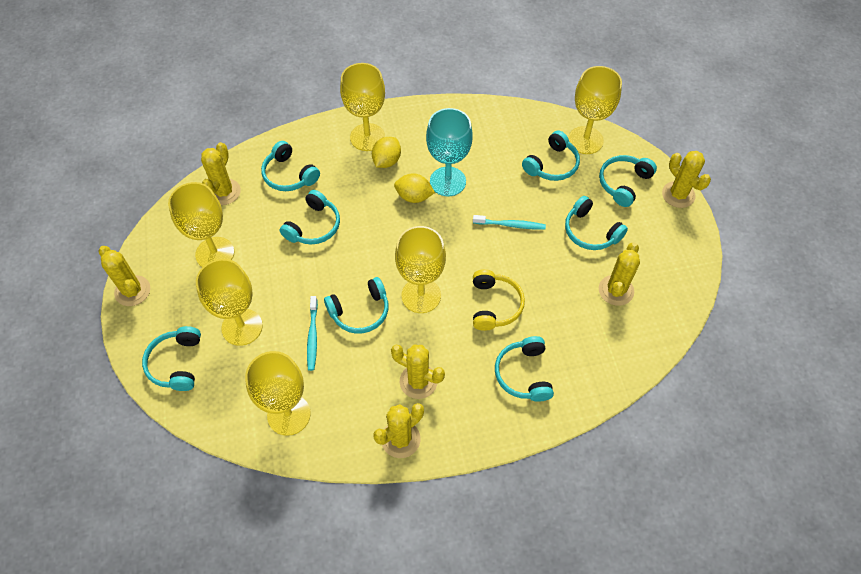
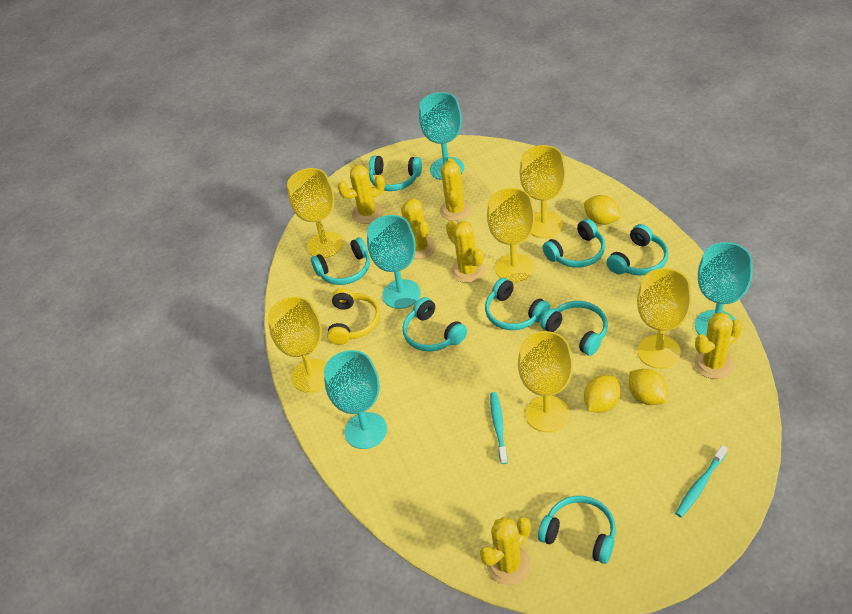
turquoise goblet: 1 -> 4
yellow lemon: 2 -> 3

